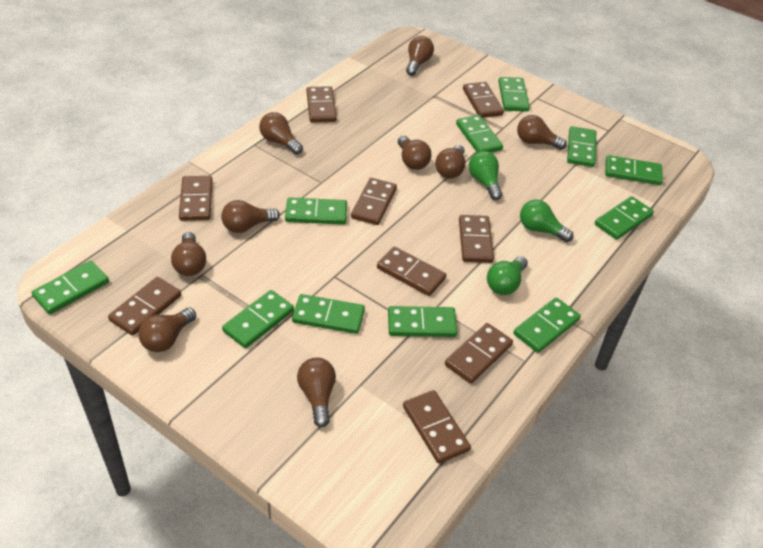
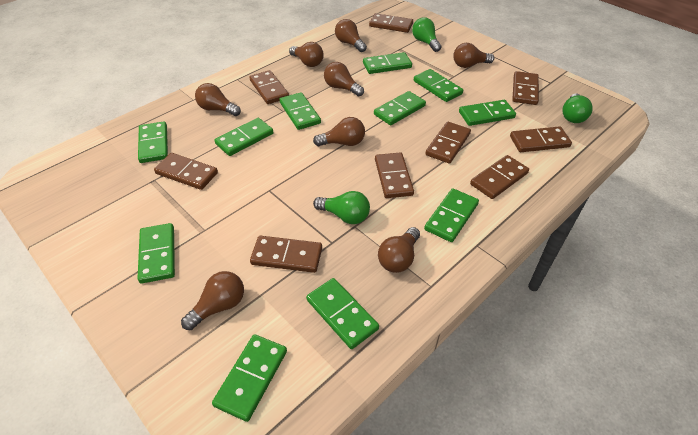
brown light bulb: 9 -> 8

